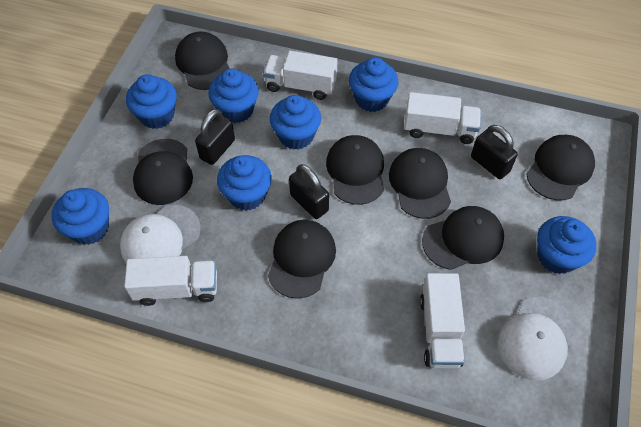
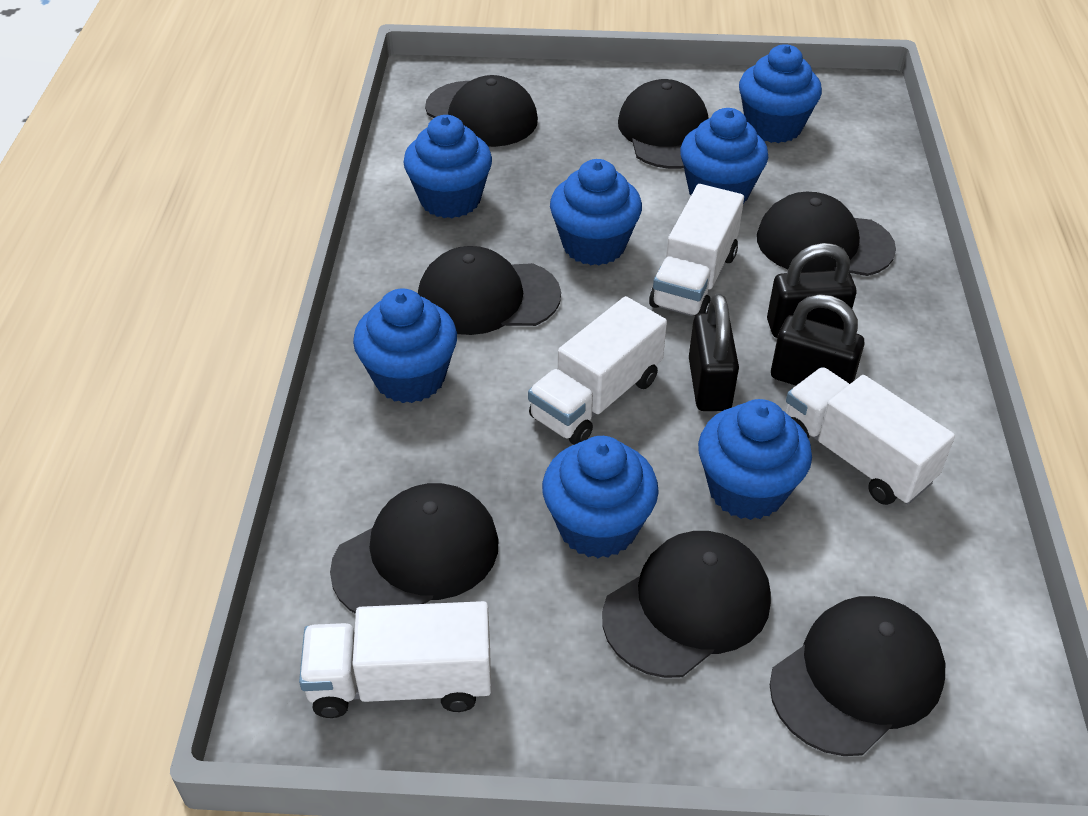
white cap: 2 -> 0

